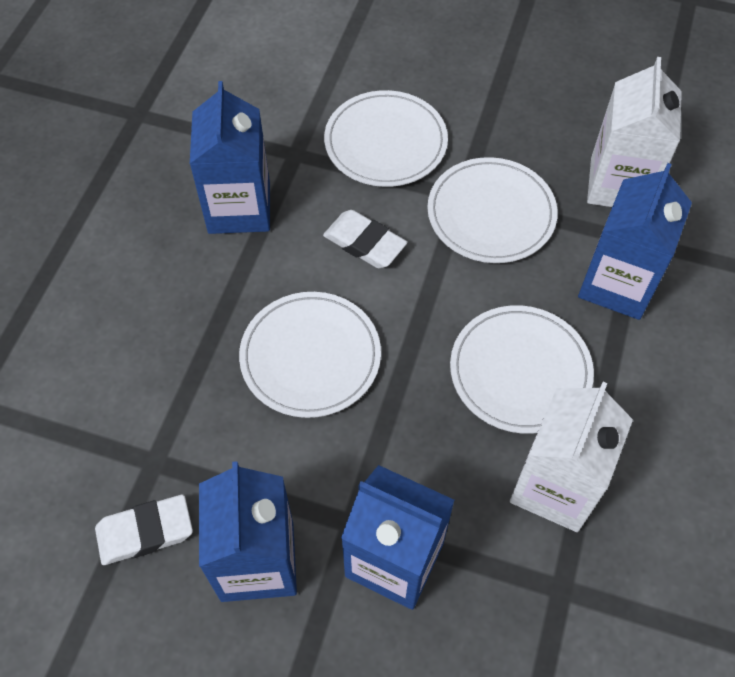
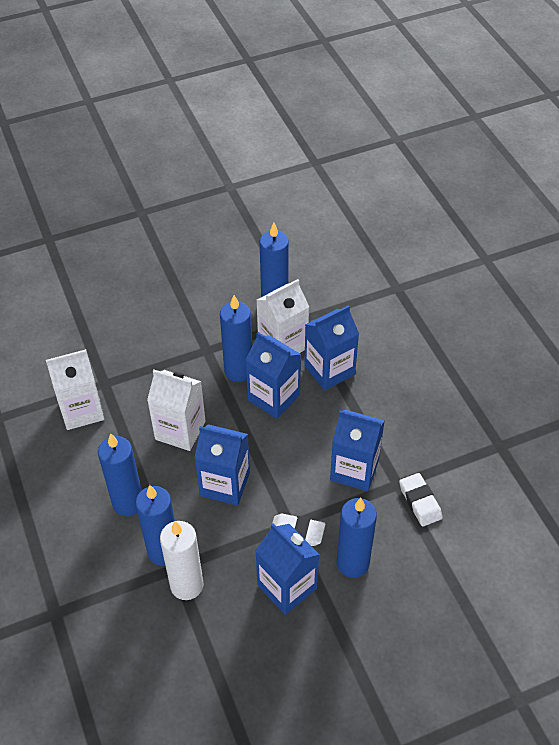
blue candle: 0 -> 5
blue carton: 4 -> 5
white candle: 0 -> 1
white carton: 2 -> 3
white plate: 4 -> 0

